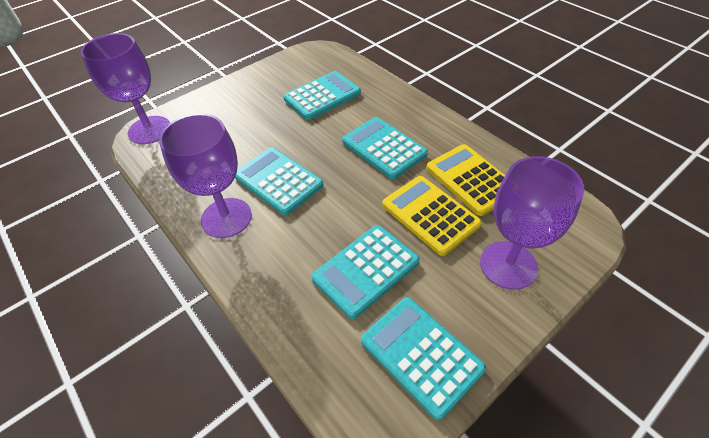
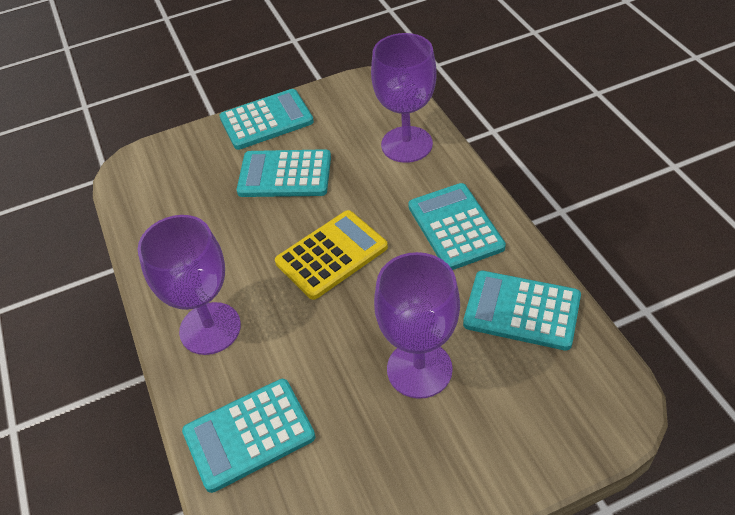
yellow calculator: 2 -> 1

